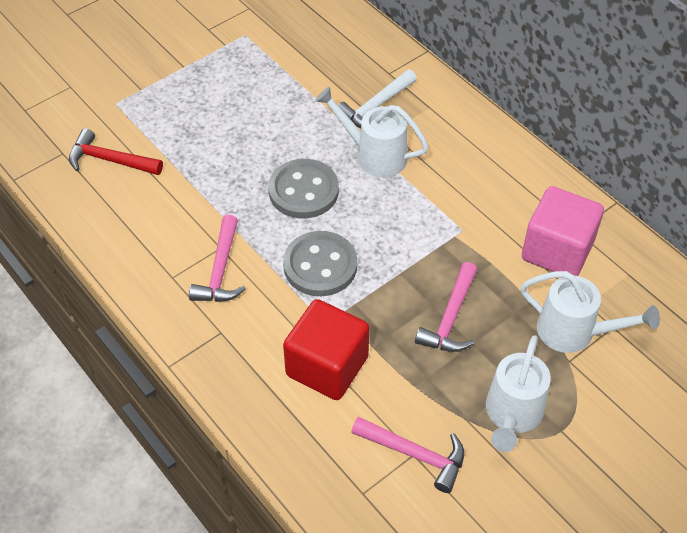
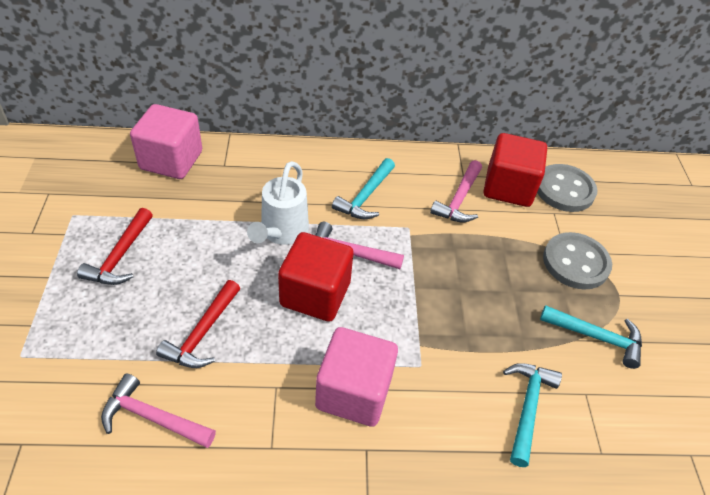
pink cube: 1 -> 2
red cube: 1 -> 2
red hammer: 1 -> 2
turquoise hammer: 0 -> 3
white hammer: 1 -> 0
white watering can: 3 -> 1

